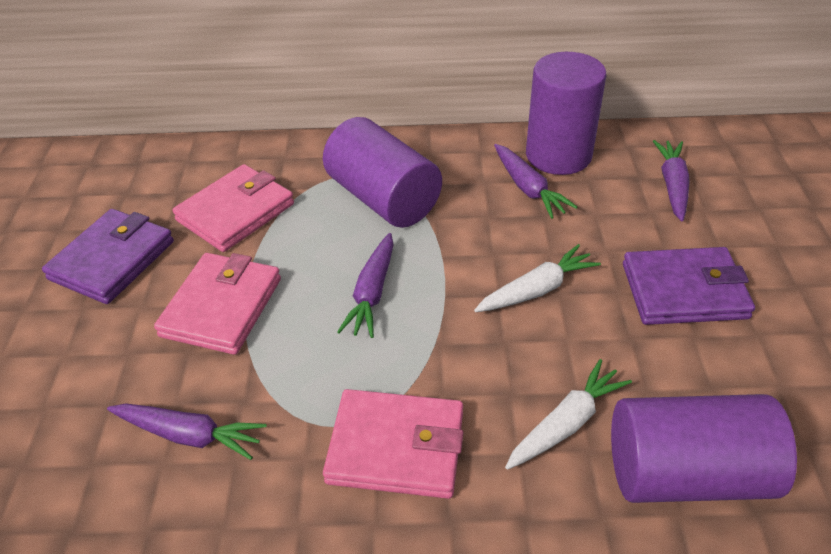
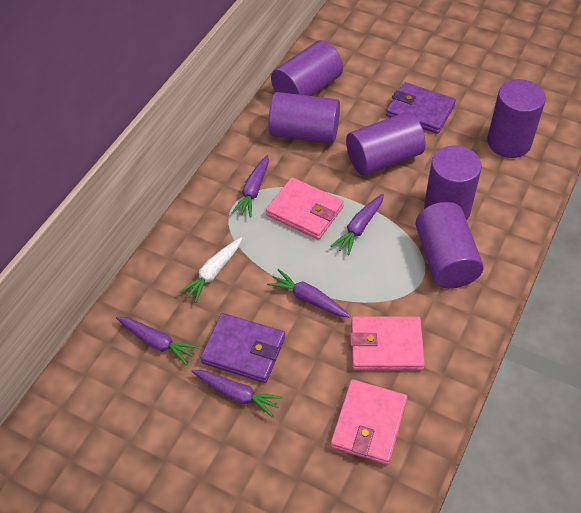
purple carrot: 4 -> 5
purple cylinder: 3 -> 6
white carrot: 2 -> 1

